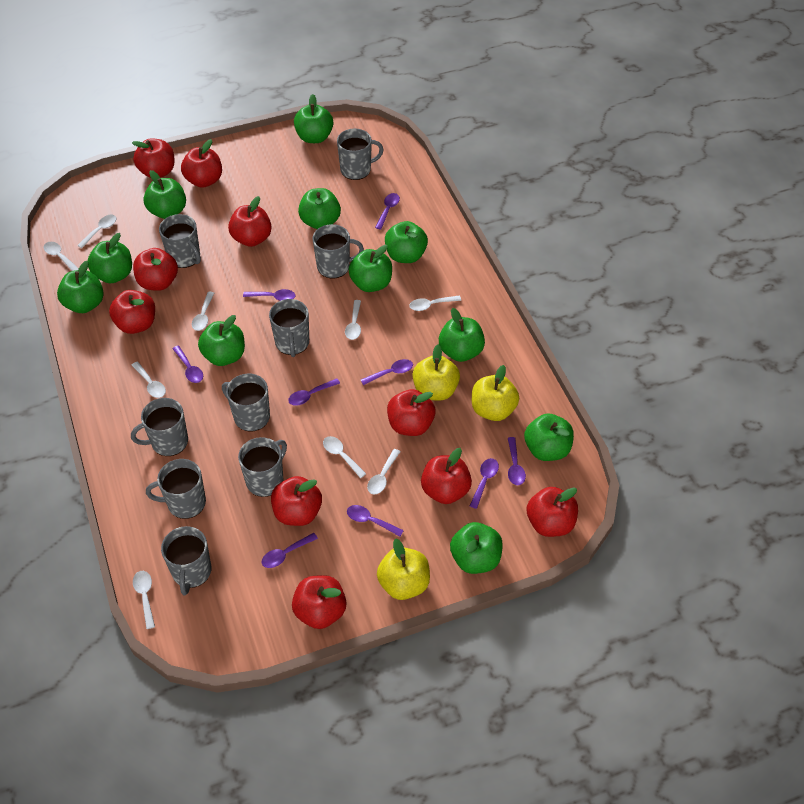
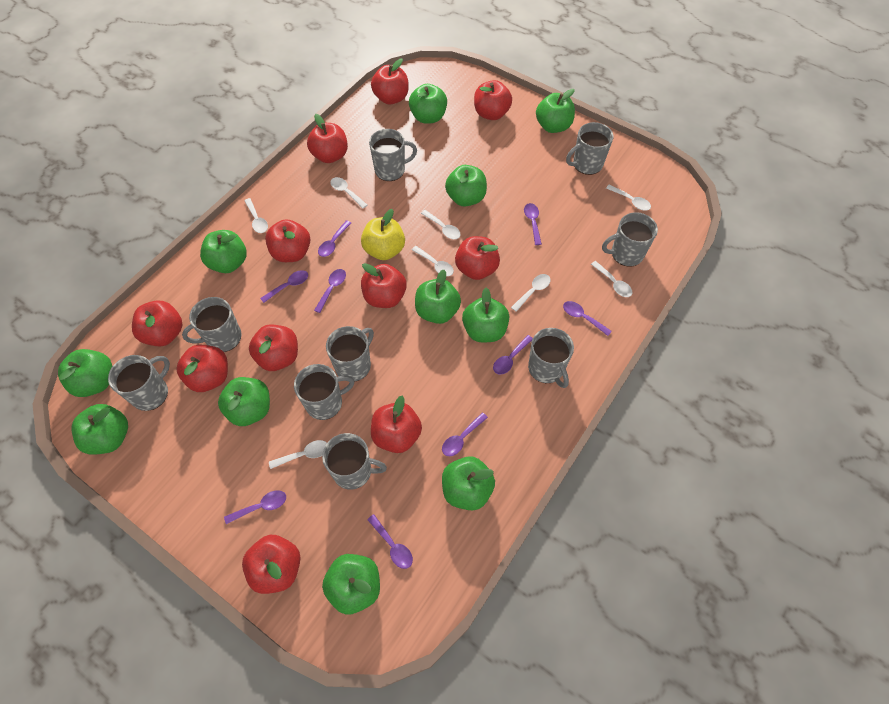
red apple: 10 -> 11
white spoon: 9 -> 8
yellow apple: 3 -> 1

